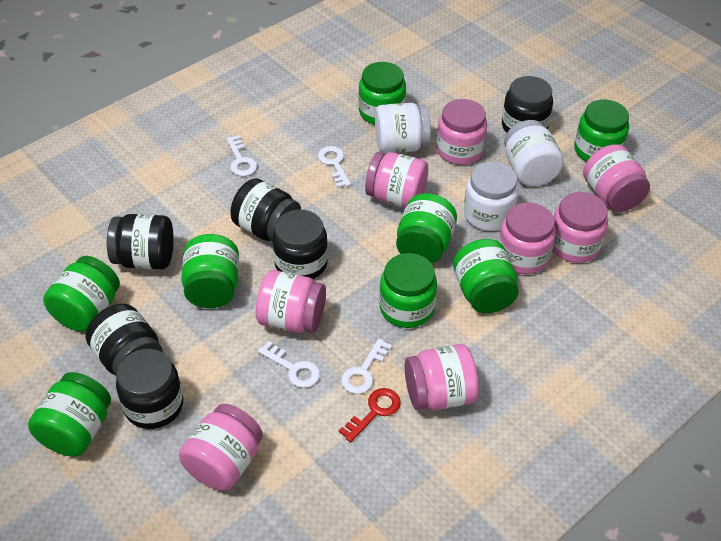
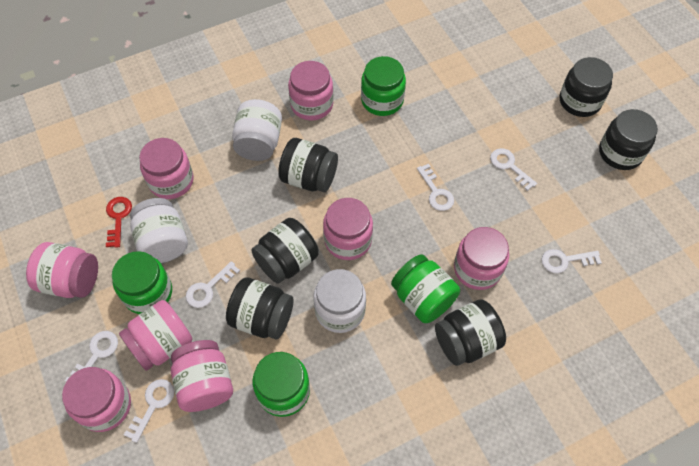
green jar: 8 -> 4
white key: 4 -> 6

